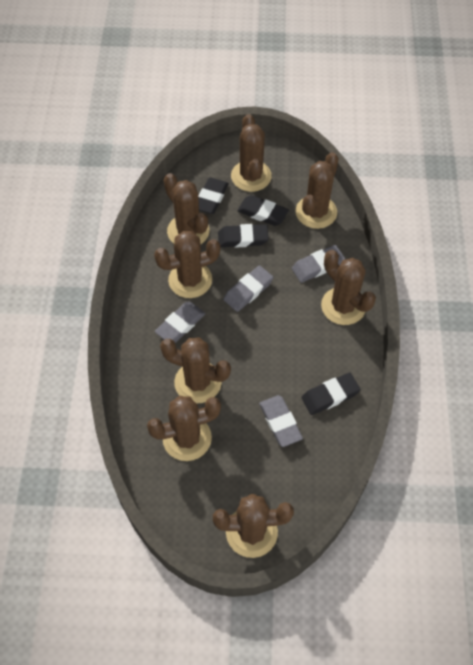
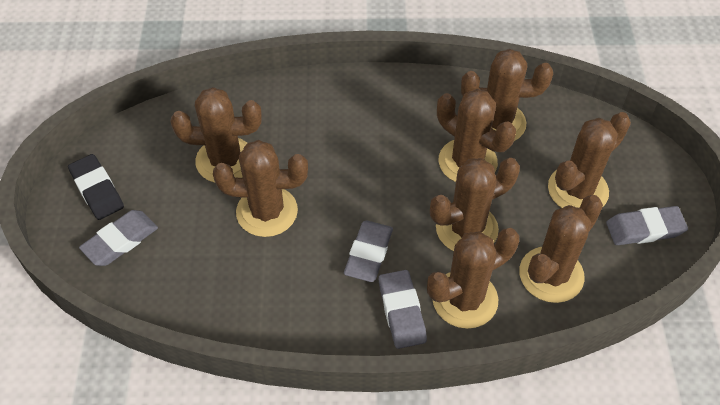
black eraser: 4 -> 1

